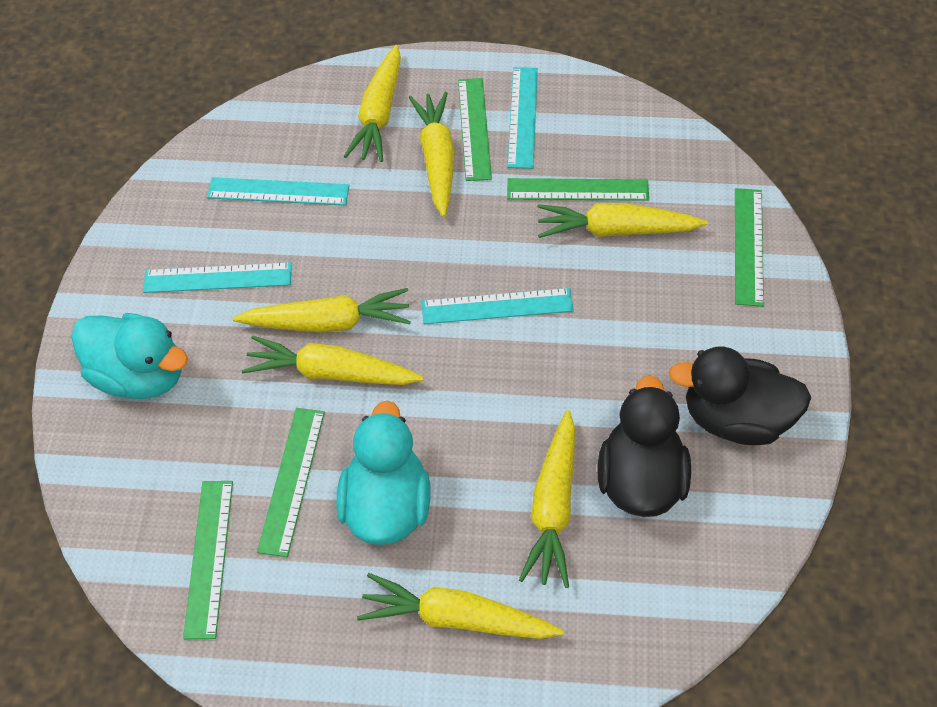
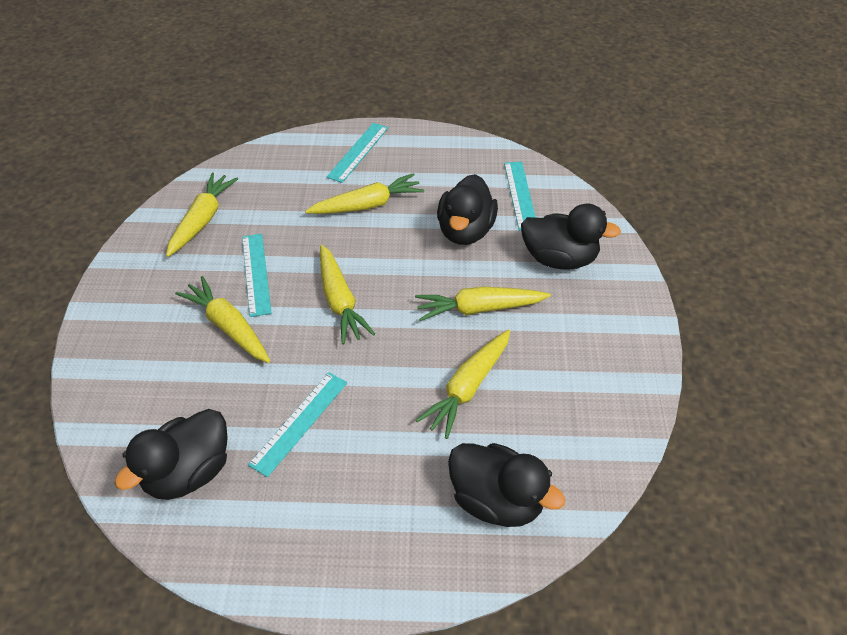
black duck: 2 -> 4
green ruler: 5 -> 0
turquoise duck: 2 -> 0
yellow carrot: 7 -> 6

